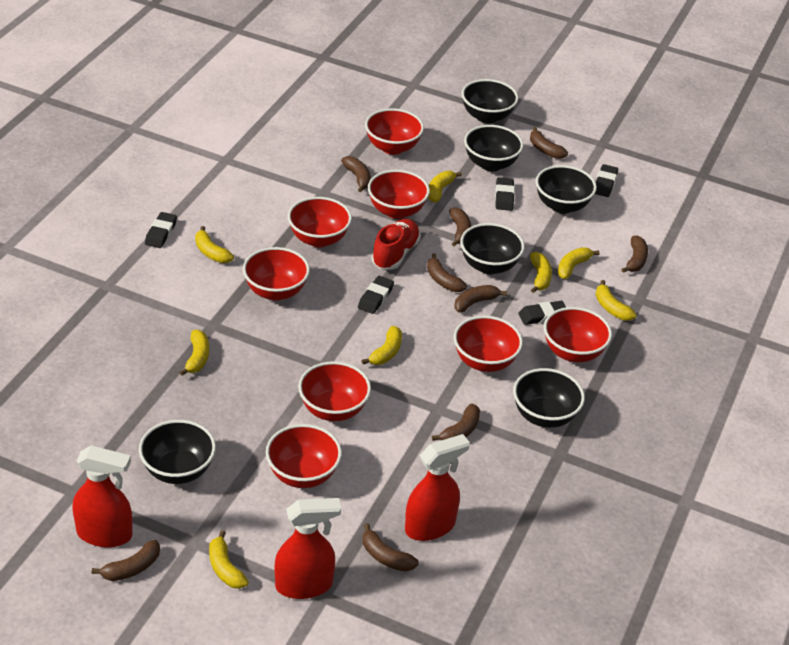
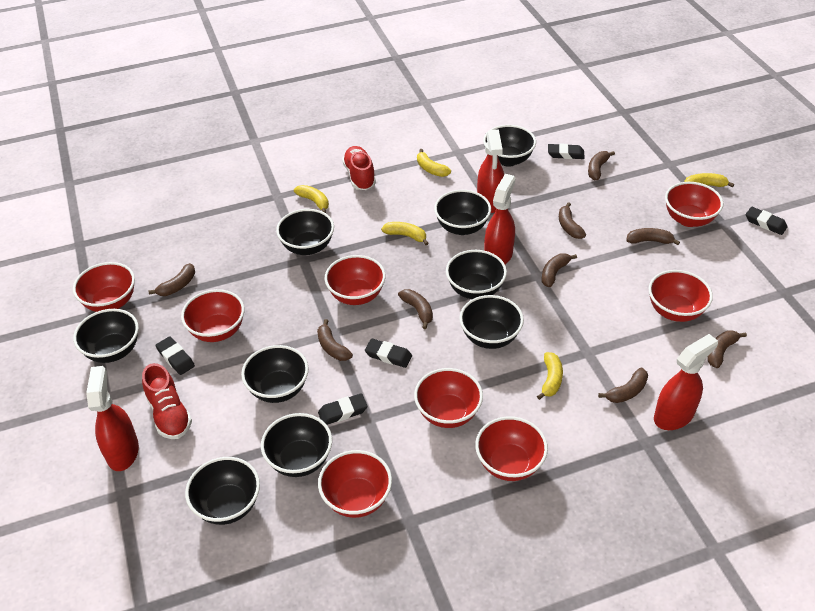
black bowl: 6 -> 9
red shoe: 1 -> 2
red spray bottle: 3 -> 4
yellow banana: 8 -> 5

